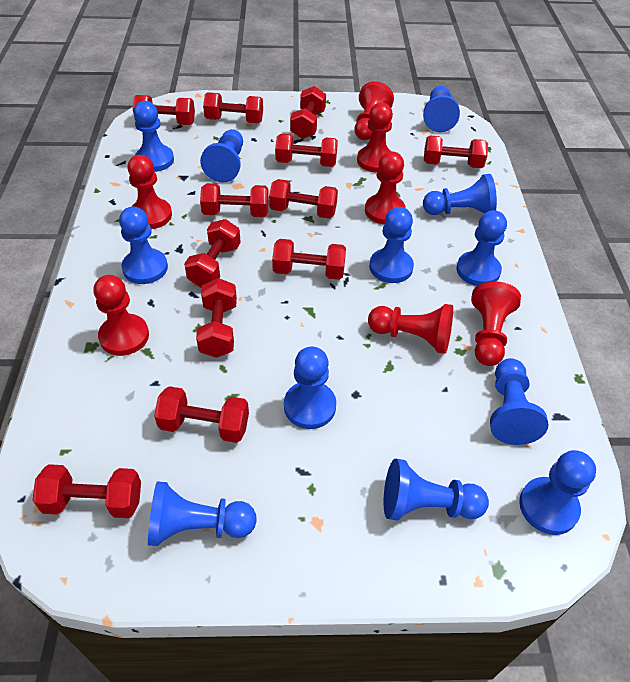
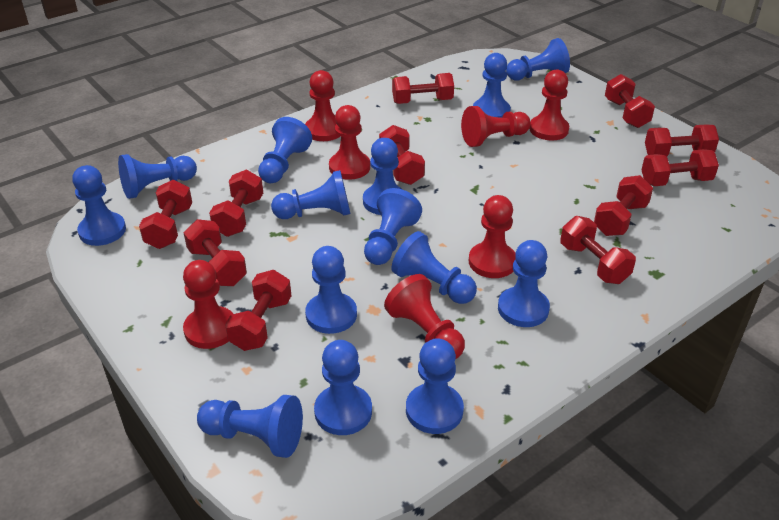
blue pawn: 12 -> 14
red dumbbell: 12 -> 11

